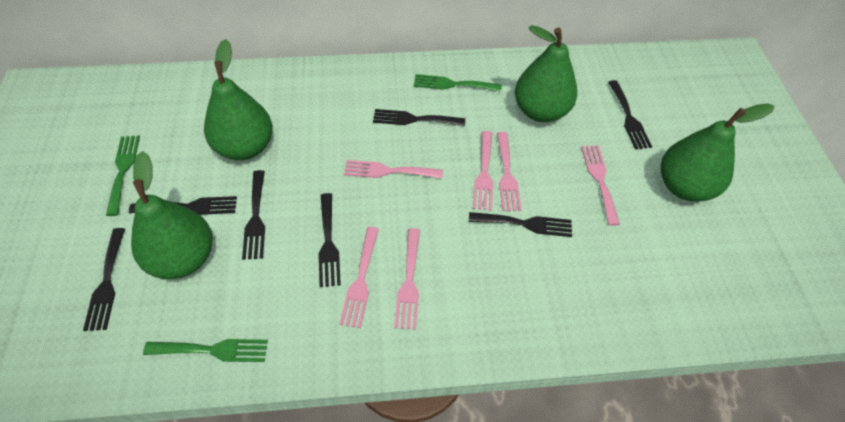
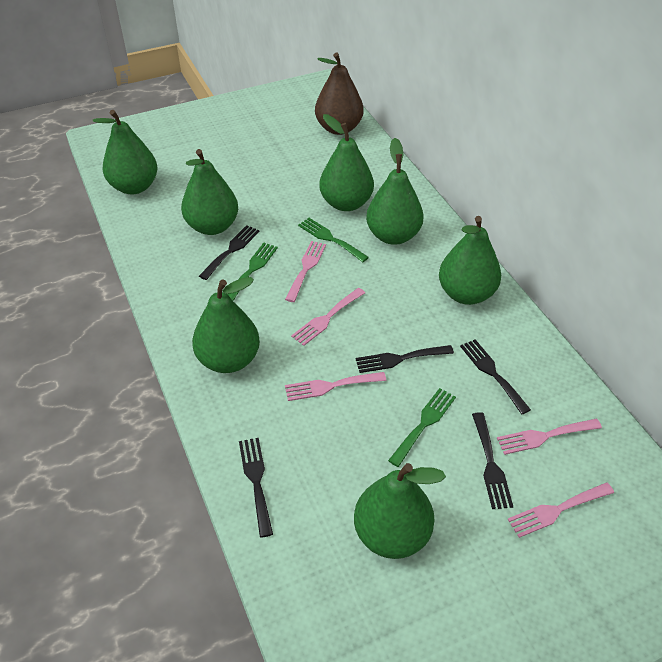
black fork: 7 -> 5
brown pear: 0 -> 1
green pear: 4 -> 7
pink fork: 6 -> 5

